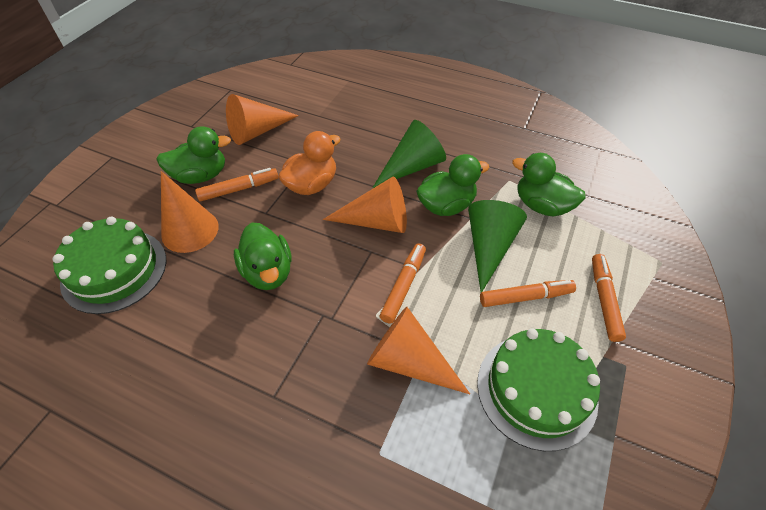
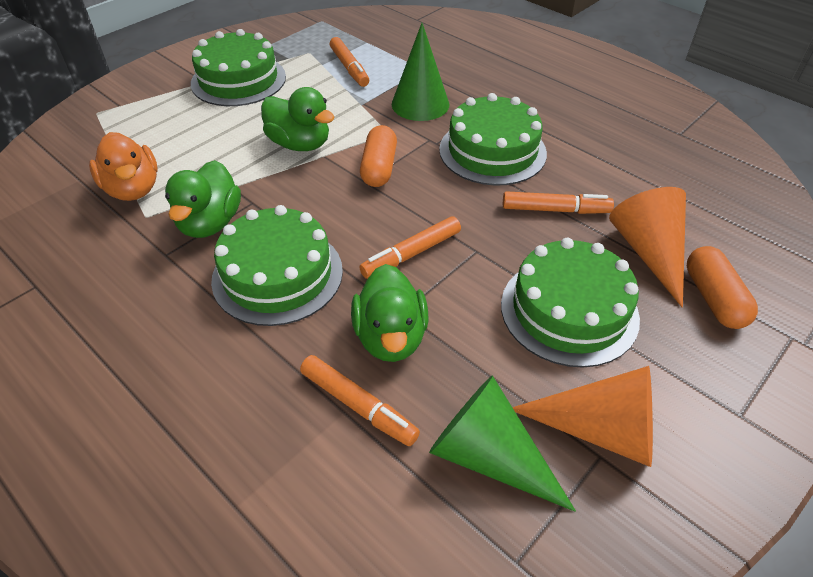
green cake: 2 -> 4
green duck: 4 -> 3
orange capsule: 0 -> 2
orange cone: 4 -> 2

